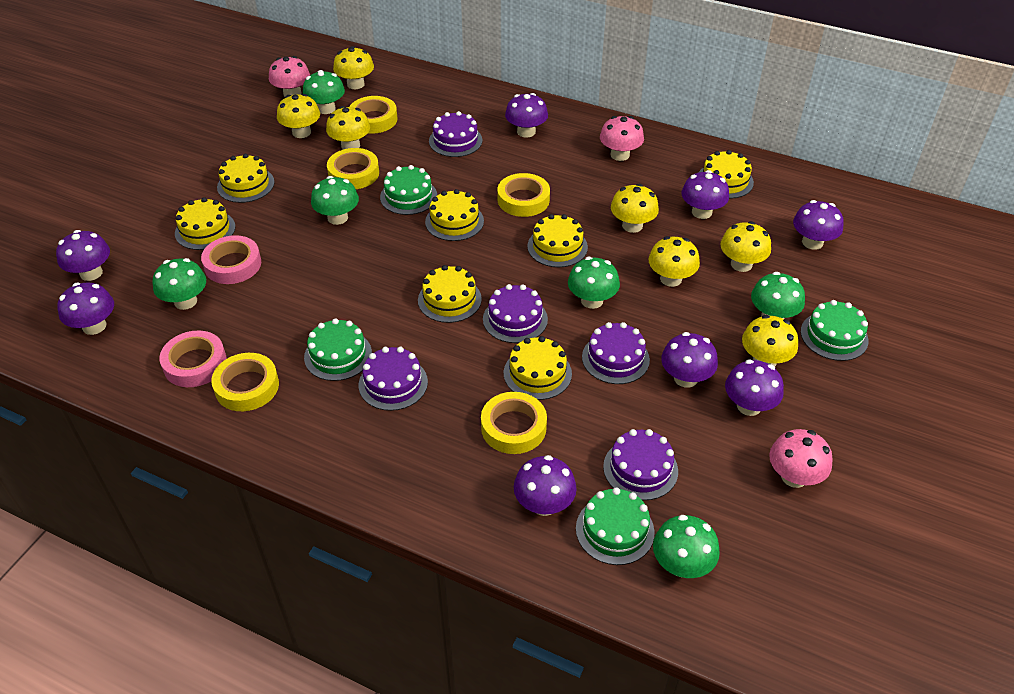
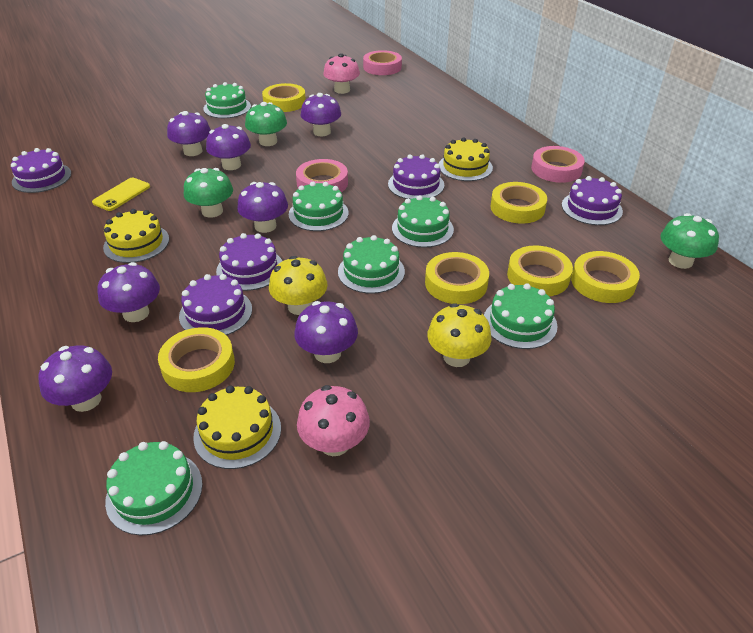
green cake: 4 -> 6
green mushroom: 6 -> 3
pink mushroom: 3 -> 2
pink tape: 2 -> 3
purple mushroom: 8 -> 7
yellow cake: 7 -> 3
yellow mushroom: 7 -> 2
yellow phone: 0 -> 1
yellow tape: 5 -> 6

